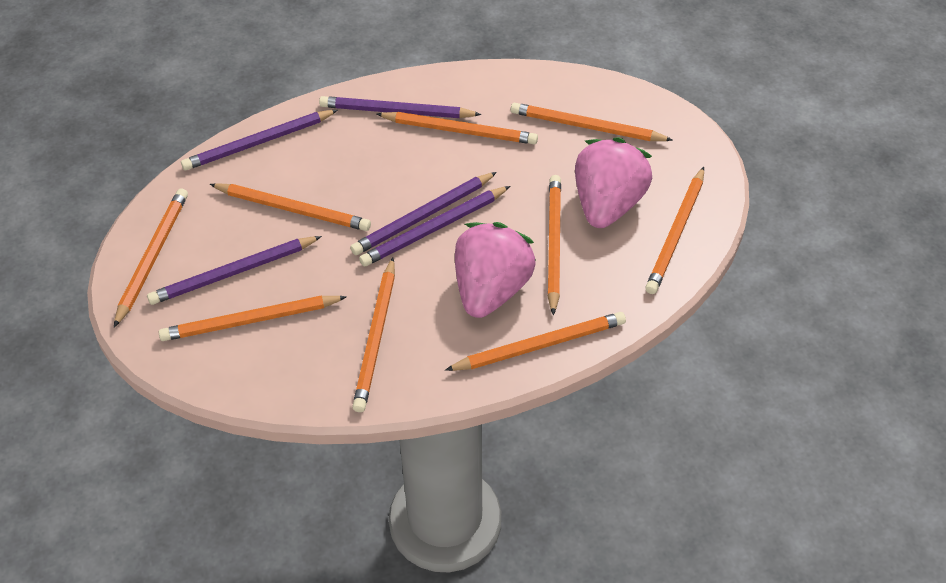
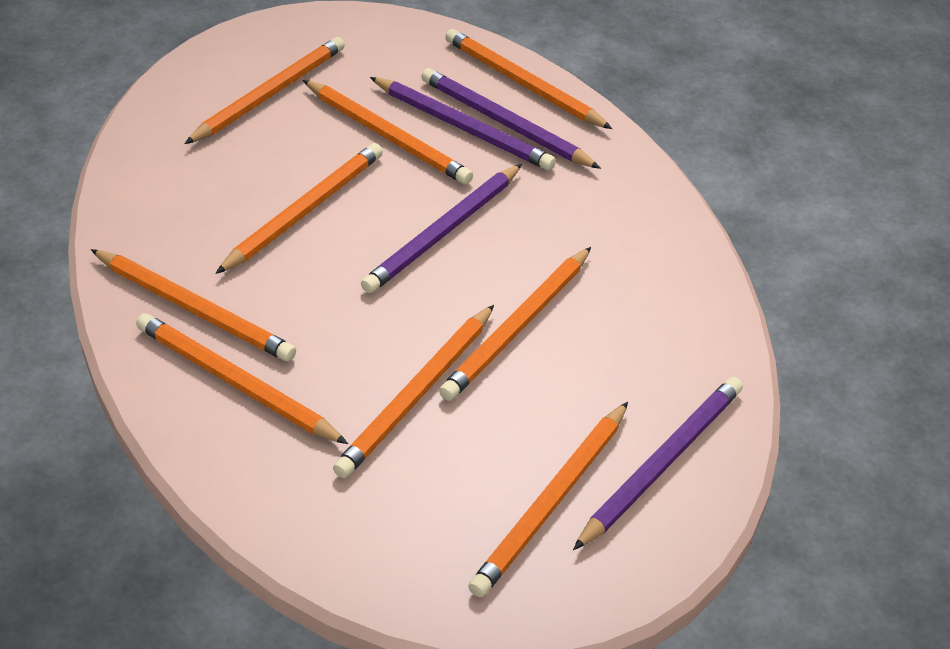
pink strawberry: 2 -> 0
purple pencil: 5 -> 4

